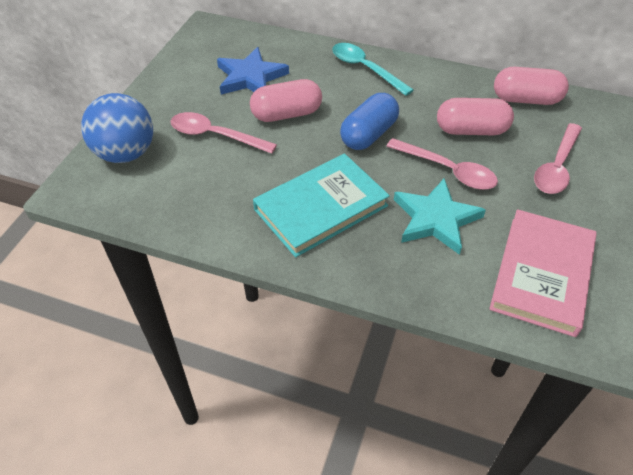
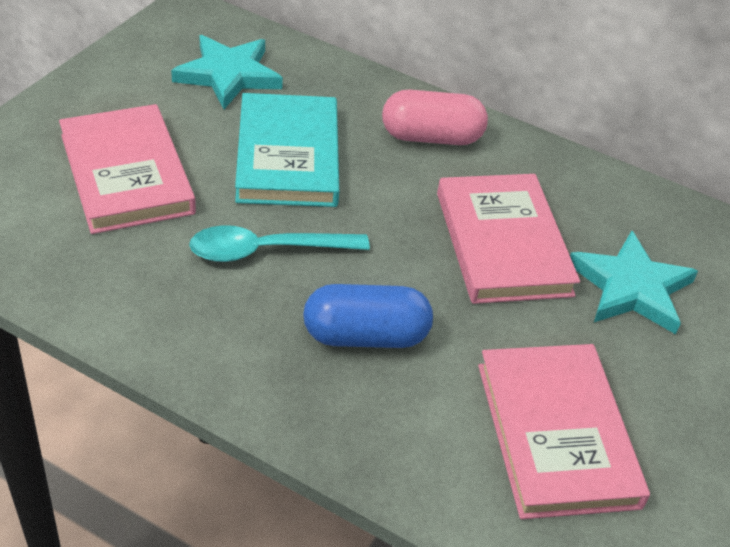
blue ball: 1 -> 0
blue star: 1 -> 0
pink book: 1 -> 3
pink capsule: 3 -> 1
pink spoon: 3 -> 0
turquoise star: 1 -> 2

